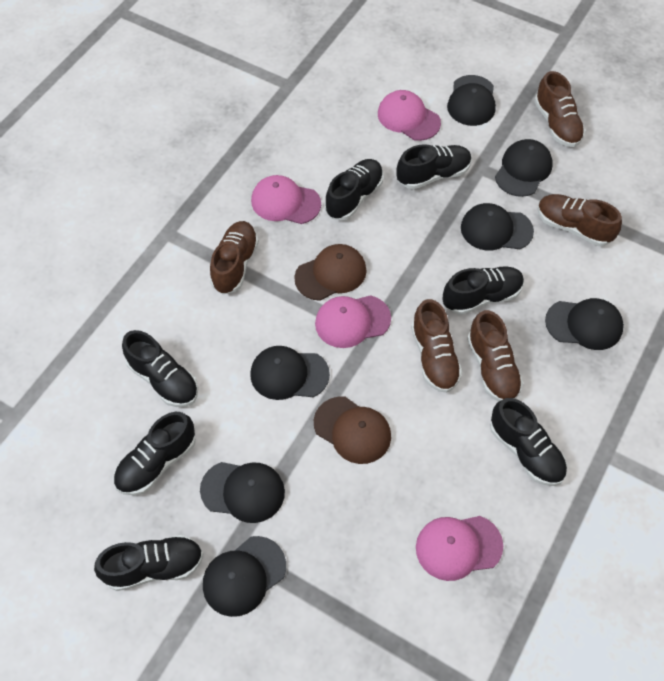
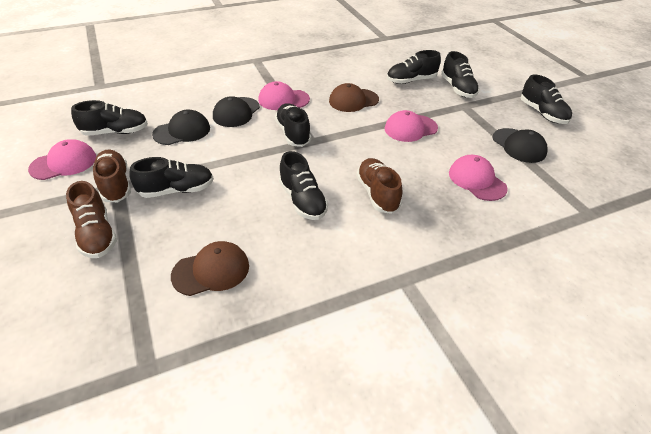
black cap: 7 -> 3
brown shoe: 5 -> 3

